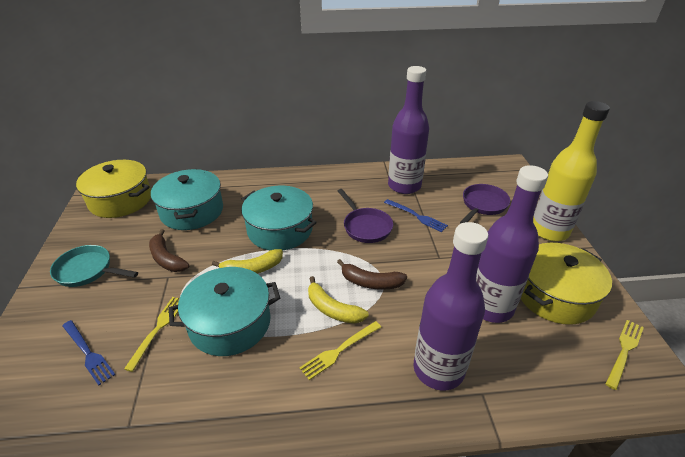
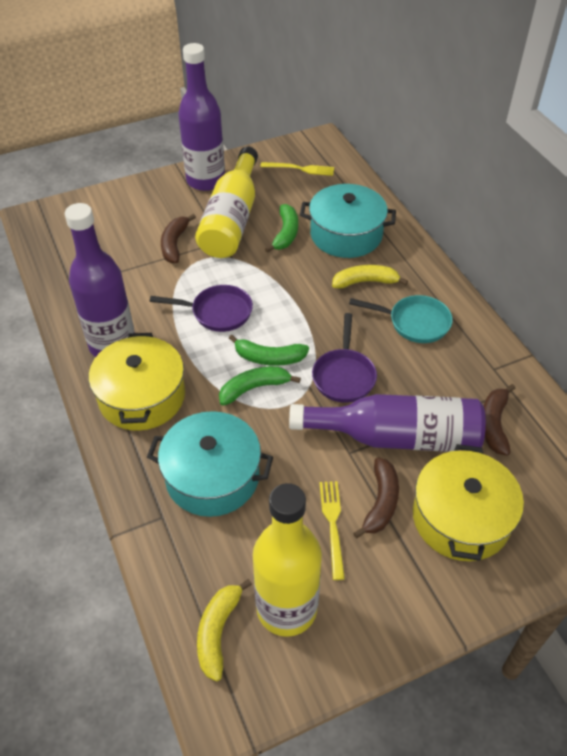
blue fork: 2 -> 0
brown banana: 2 -> 3
green banana: 0 -> 3
turquoise pot: 3 -> 2
yellow bottle: 1 -> 2
yellow fork: 3 -> 2

